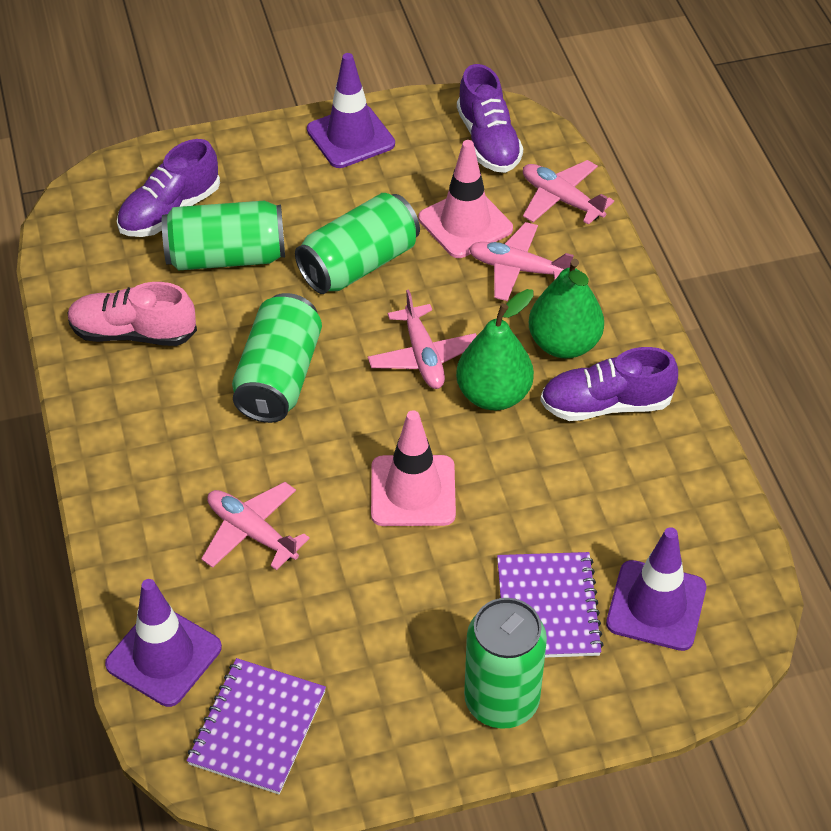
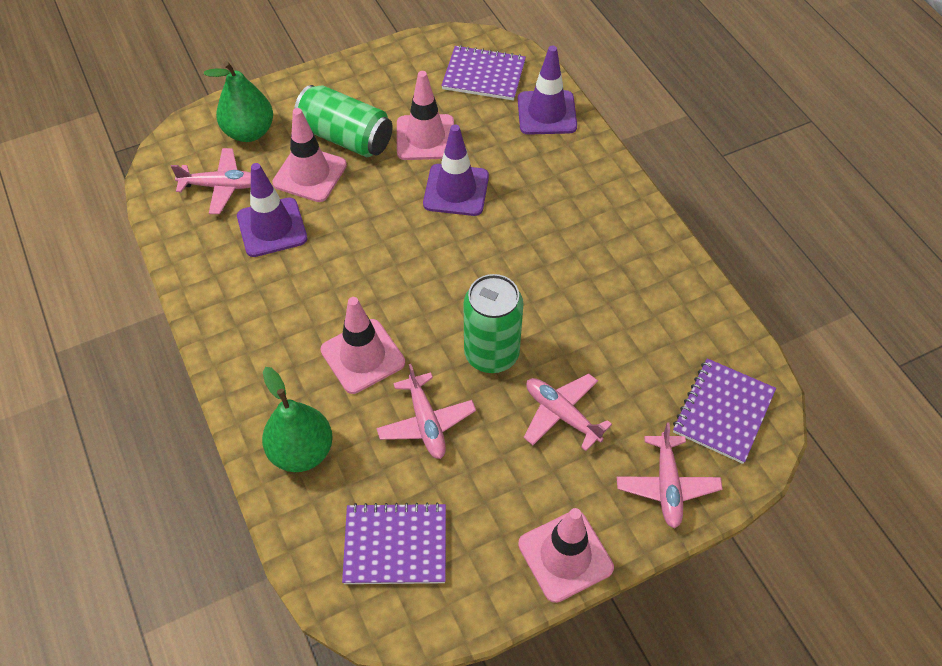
green can: 4 -> 2
pink shoe: 1 -> 0
pink traffic cone: 2 -> 4
purple notebook: 2 -> 3
purple shoe: 3 -> 0

